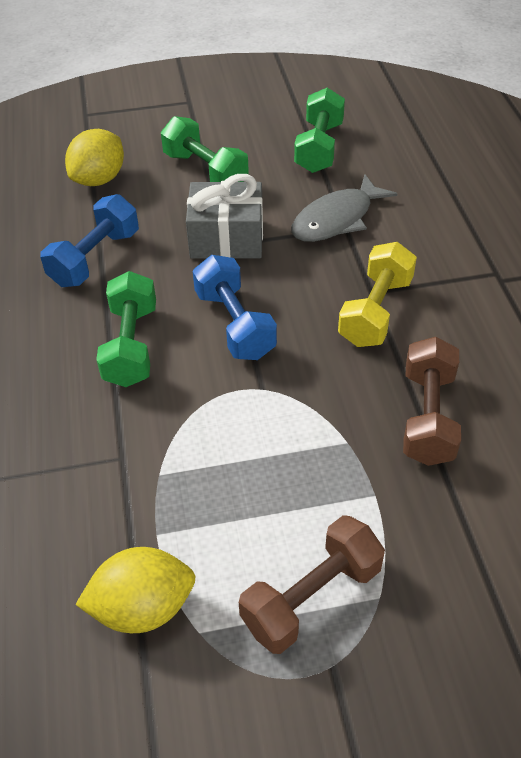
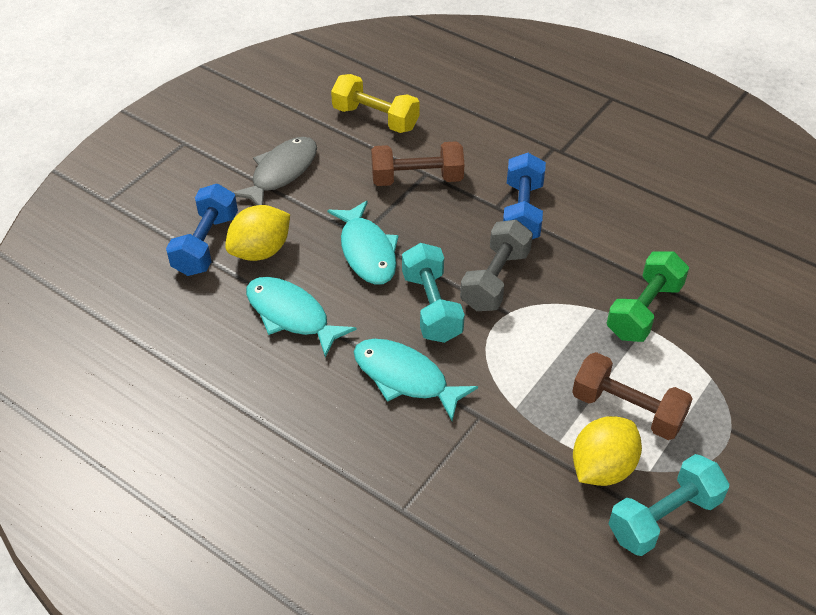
green dumbbell: 3 -> 1
grey dumbbell: 0 -> 1
grey gift: 1 -> 0
turquoise dumbbell: 0 -> 2
turquoise fish: 0 -> 3

